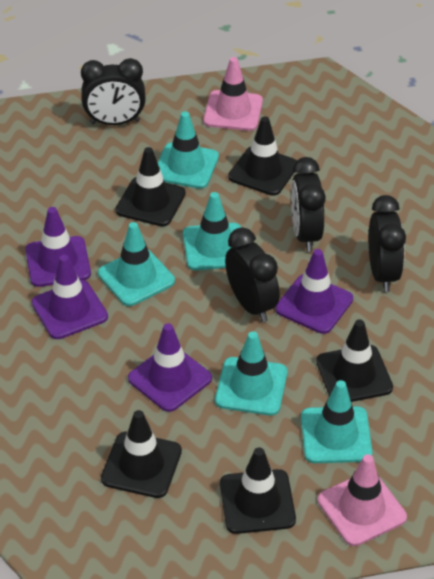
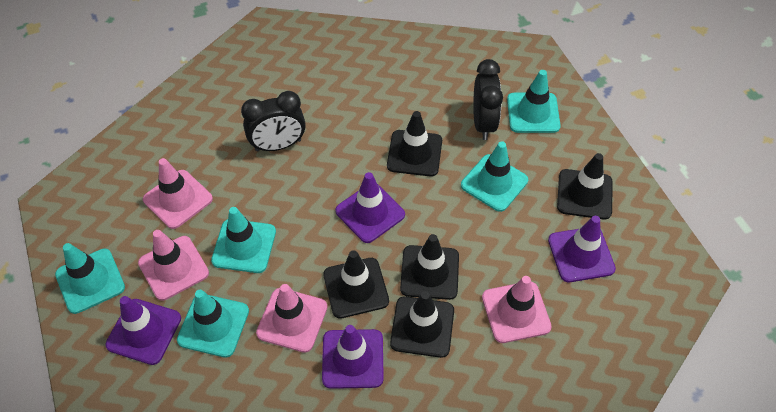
black clock: 4 -> 2
pink traffic cone: 2 -> 4

